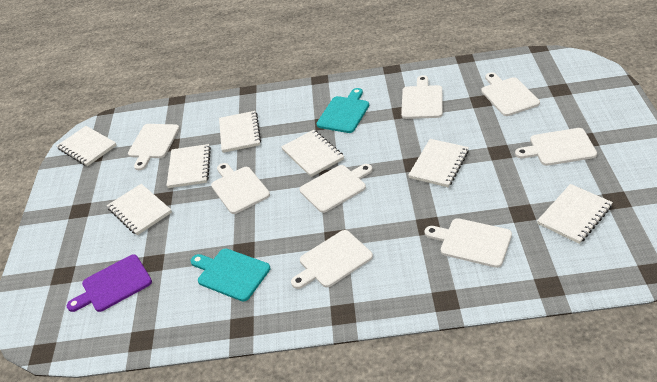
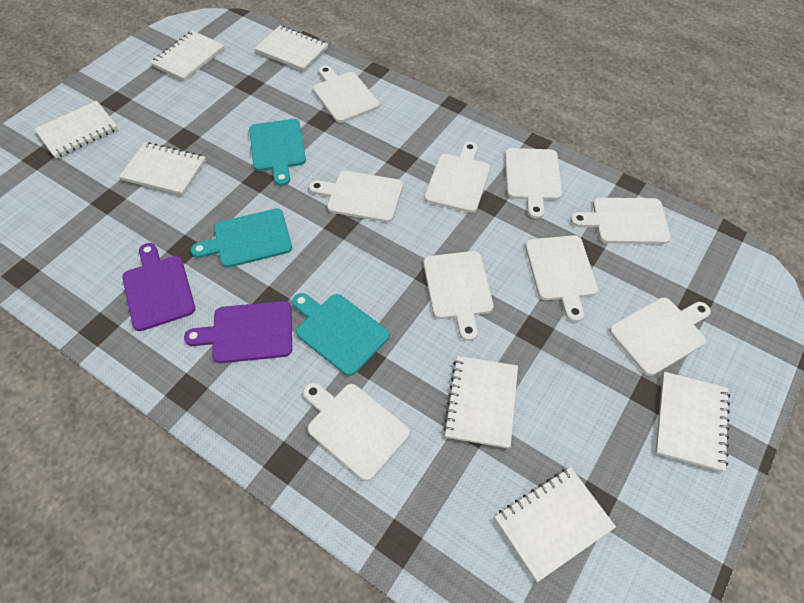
purple cutting board: 1 -> 2
turquoise cutting board: 2 -> 3
white cutting board: 8 -> 9

